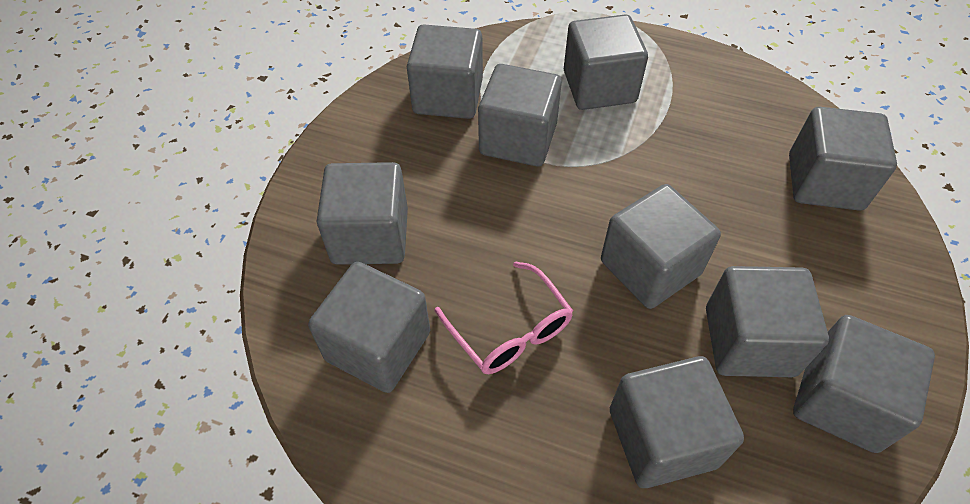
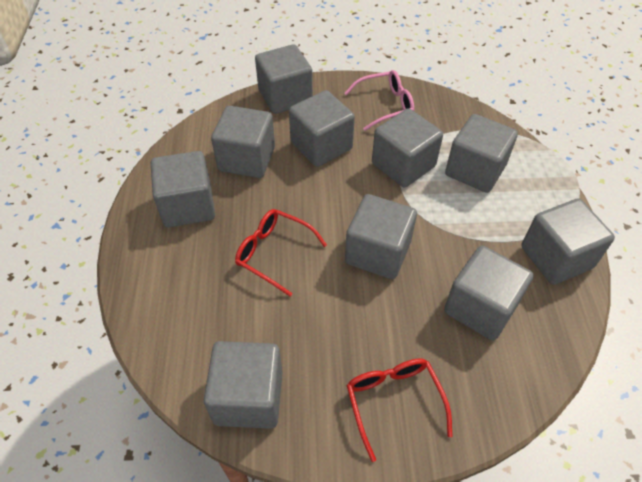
red glasses: 0 -> 2

